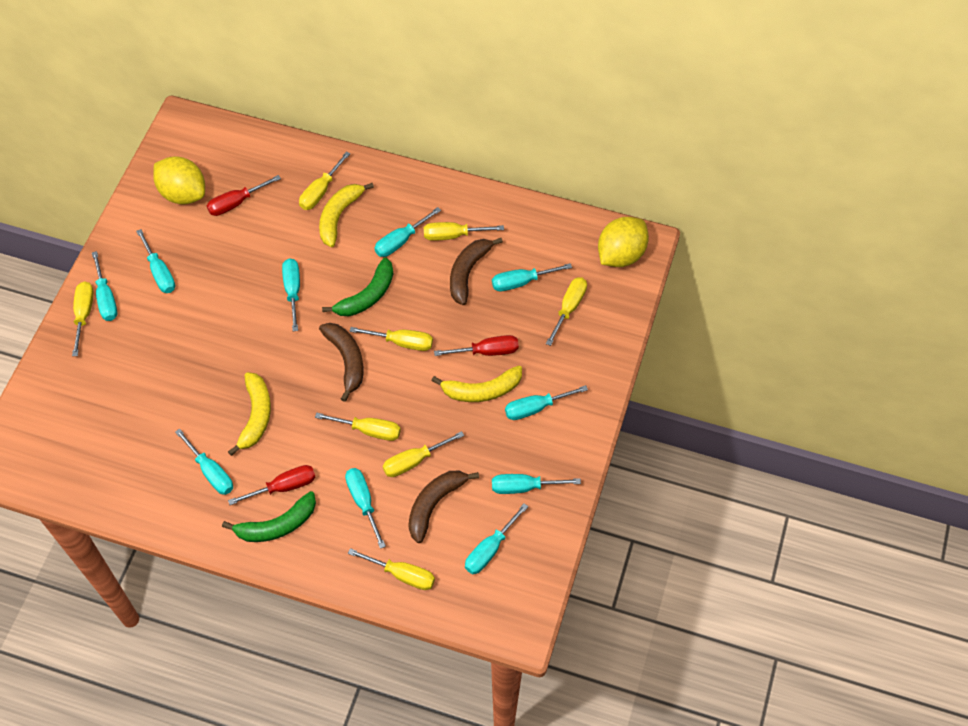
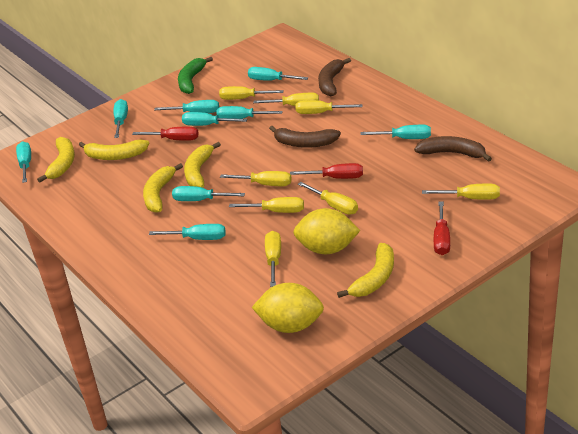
green banana: 2 -> 1
turquoise screwdriver: 10 -> 9
yellow banana: 3 -> 5

